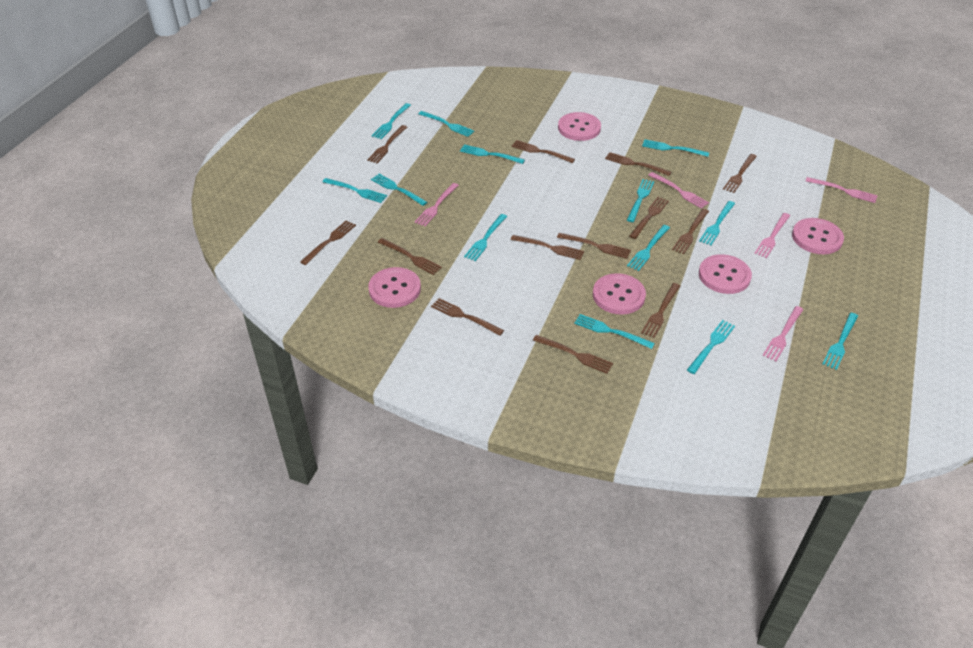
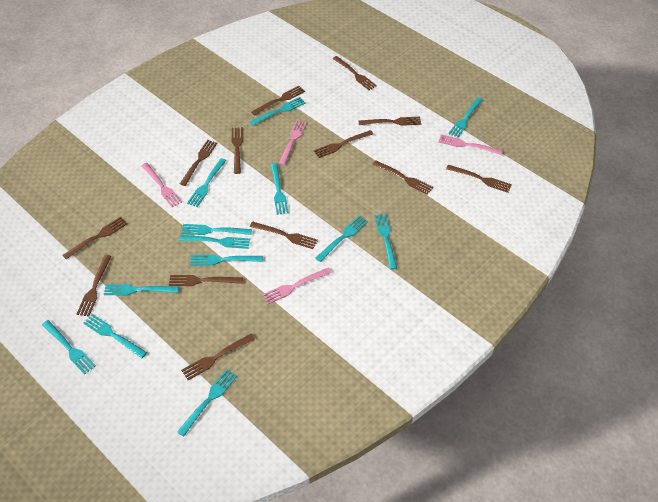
pink button: 5 -> 0
pink fork: 5 -> 4

